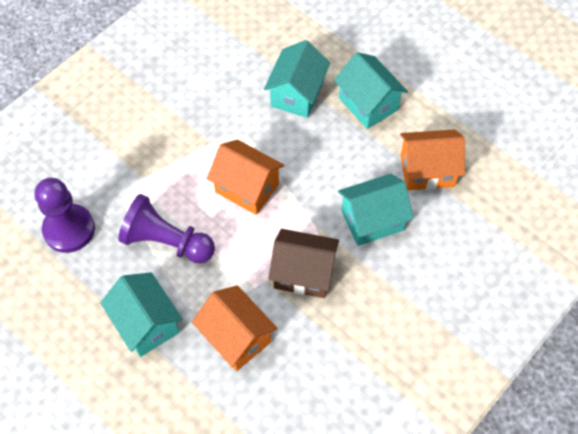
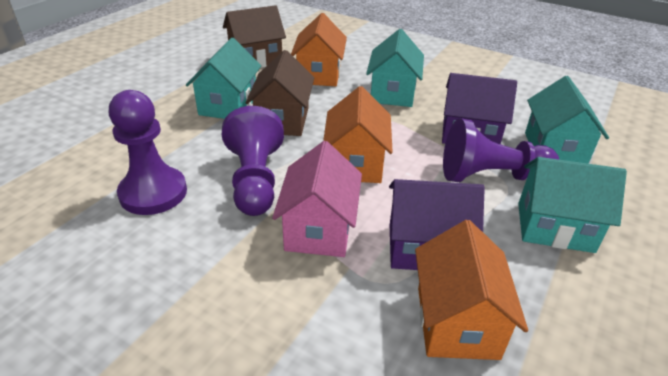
brown house: 1 -> 2
pink house: 0 -> 1
purple house: 0 -> 2
purple pawn: 2 -> 3

